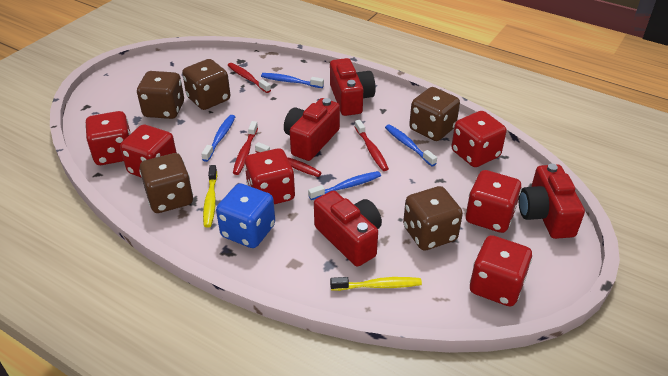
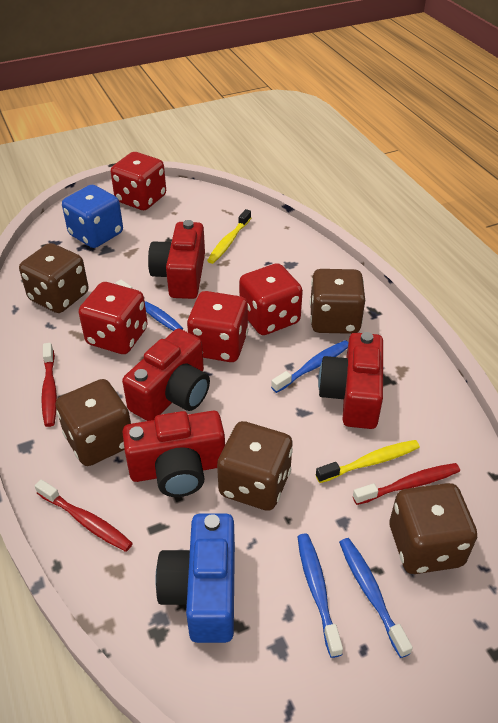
blue camera: 0 -> 1
red dice: 6 -> 4
red toothbrush: 4 -> 3

